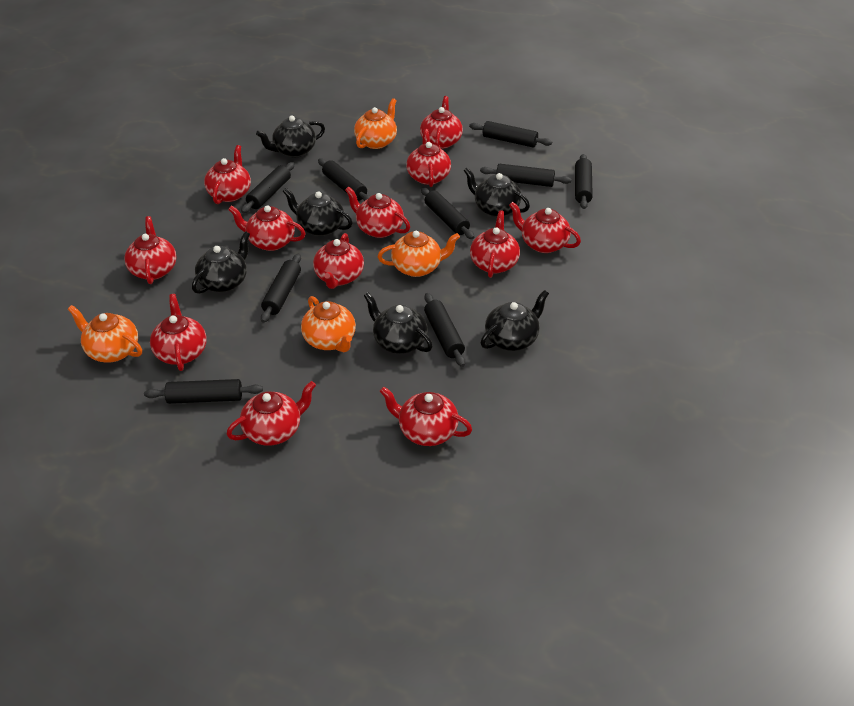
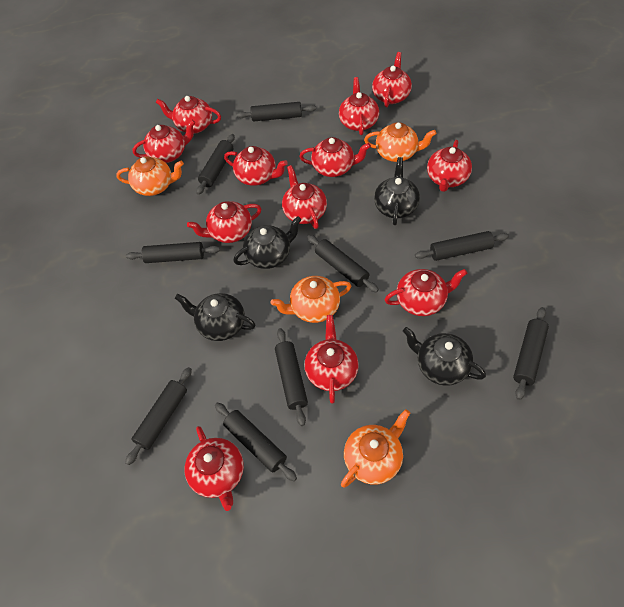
black teapot: 6 -> 4

